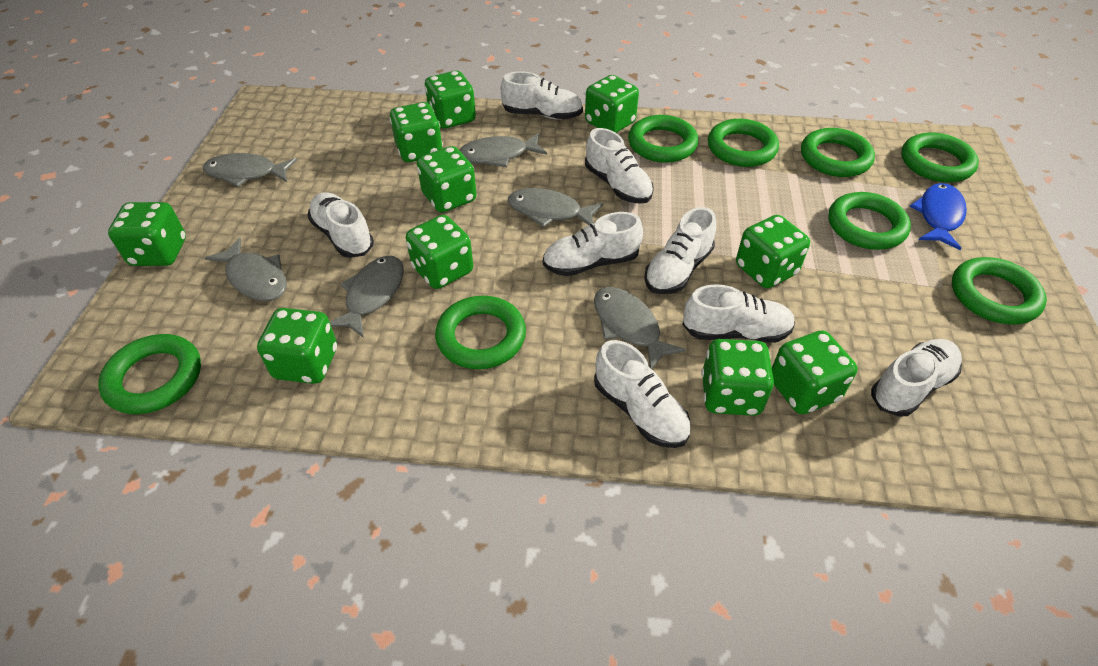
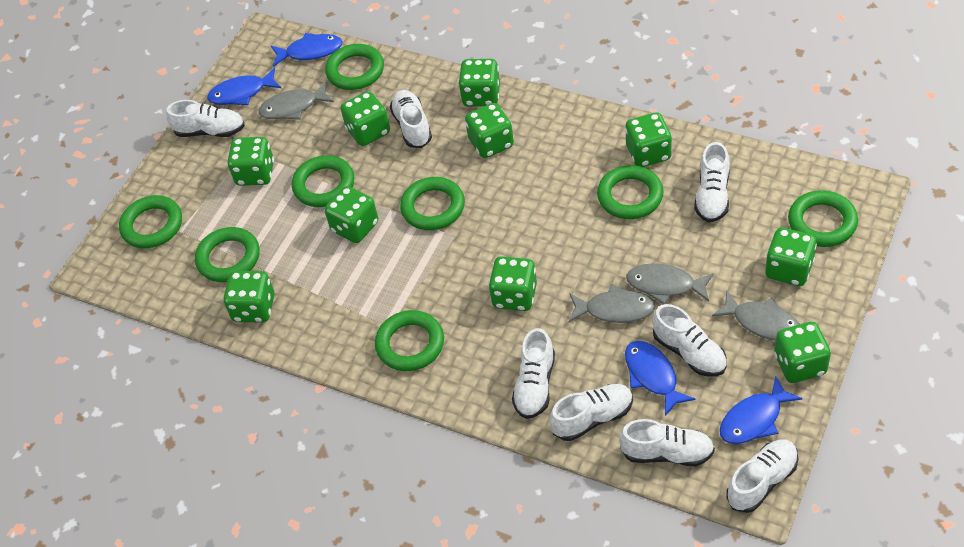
blue fish: 1 -> 4
grey fish: 6 -> 4

